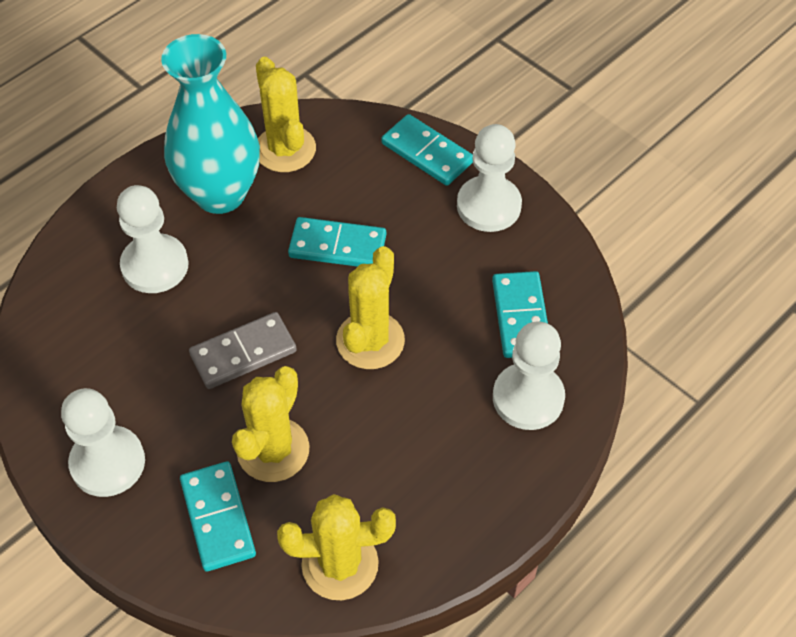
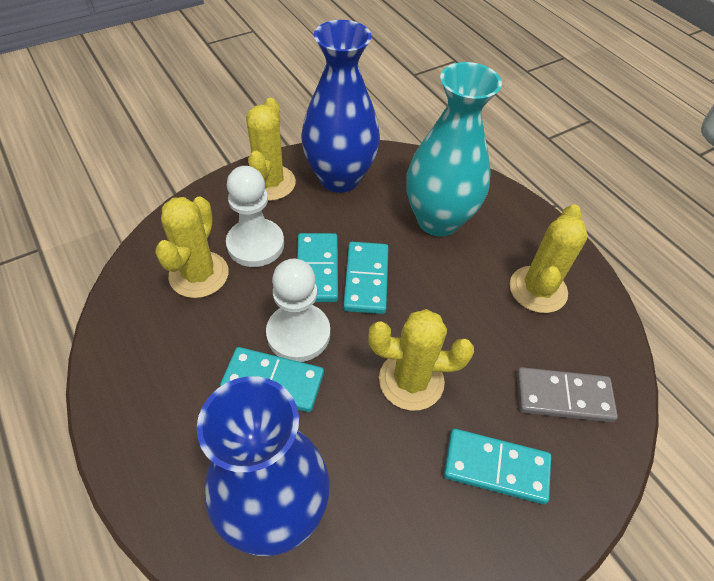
blue vase: 0 -> 2
white pawn: 4 -> 2

